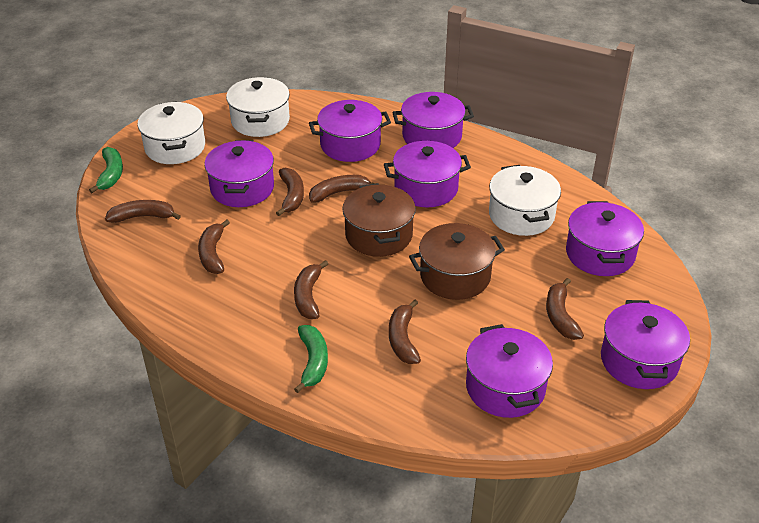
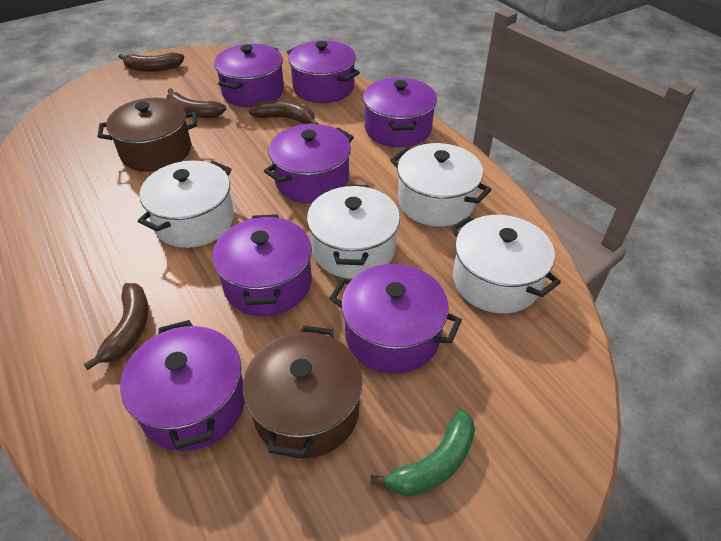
brown banana: 7 -> 4
green banana: 2 -> 1
white pot: 3 -> 4

